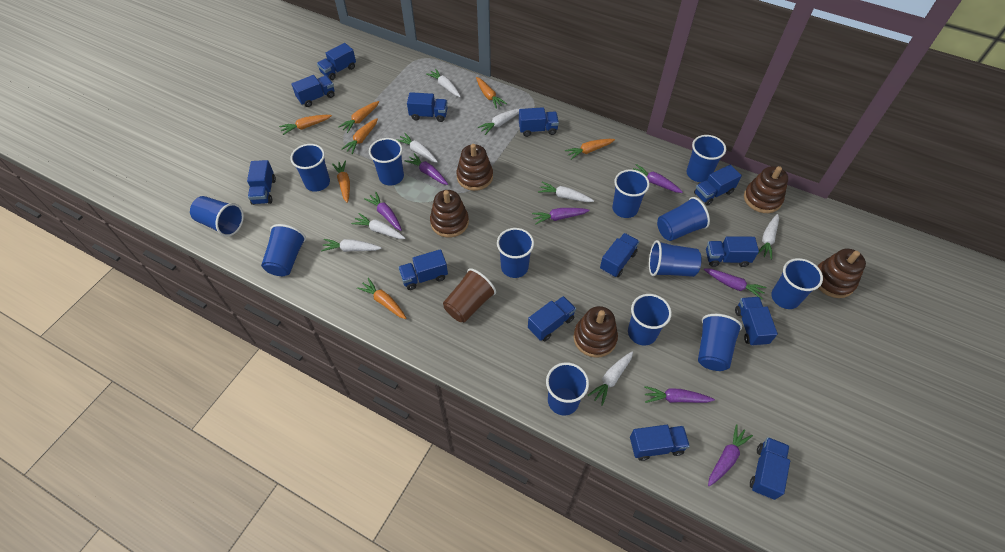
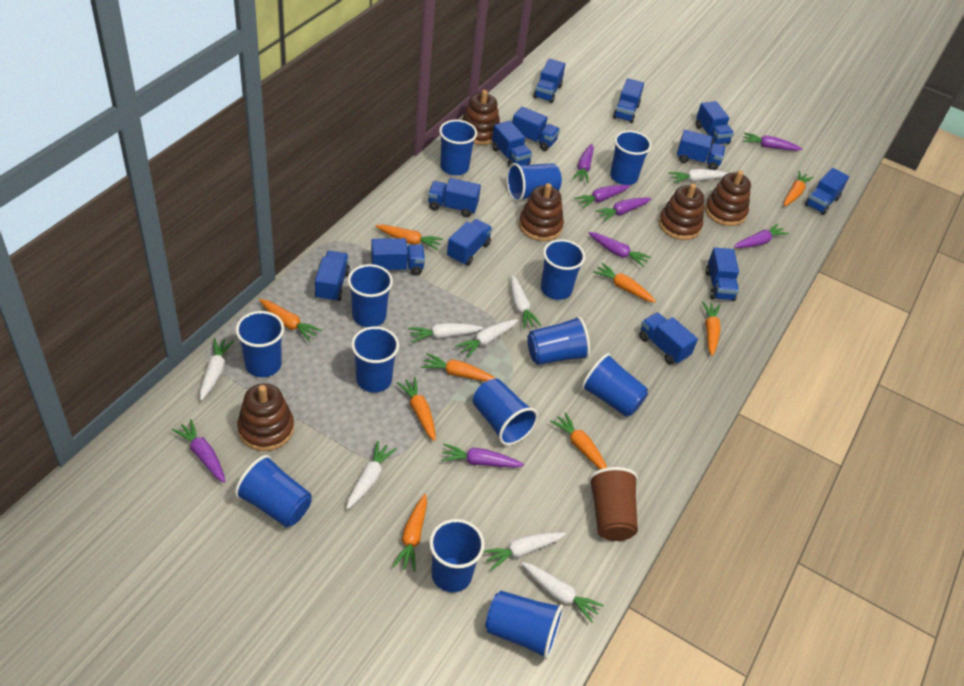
orange carrot: 7 -> 9
purple carrot: 7 -> 8

